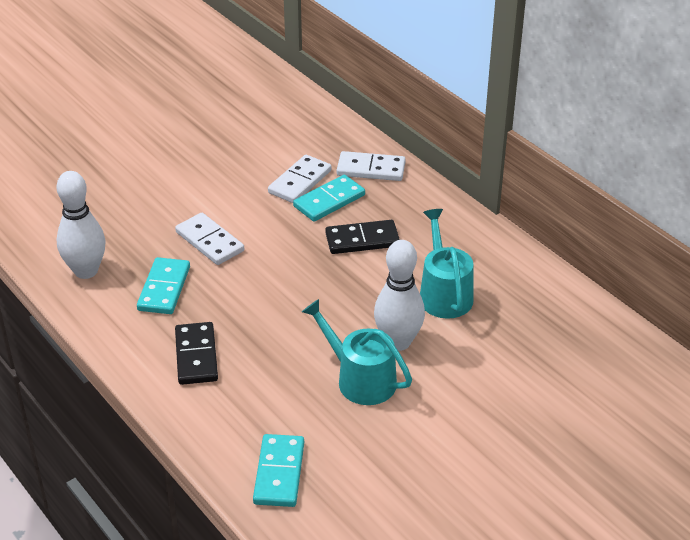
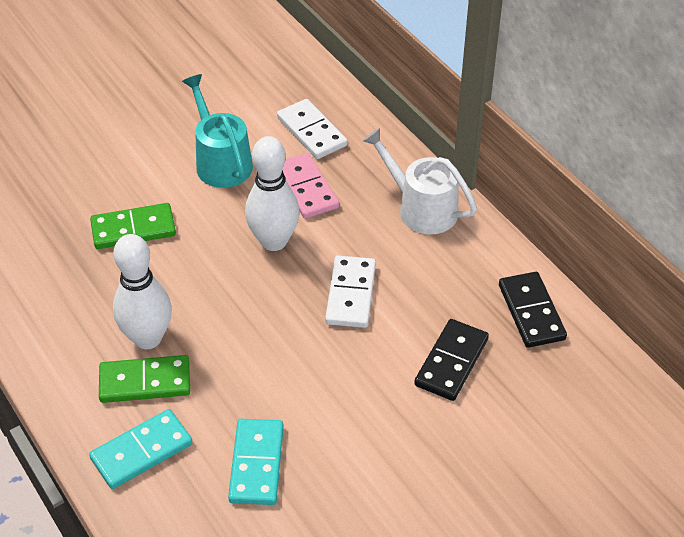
green domino: 0 -> 2
pink domino: 0 -> 1
turquoise domino: 3 -> 2
turquoise watering can: 2 -> 1
white domino: 3 -> 2
white watering can: 0 -> 1

